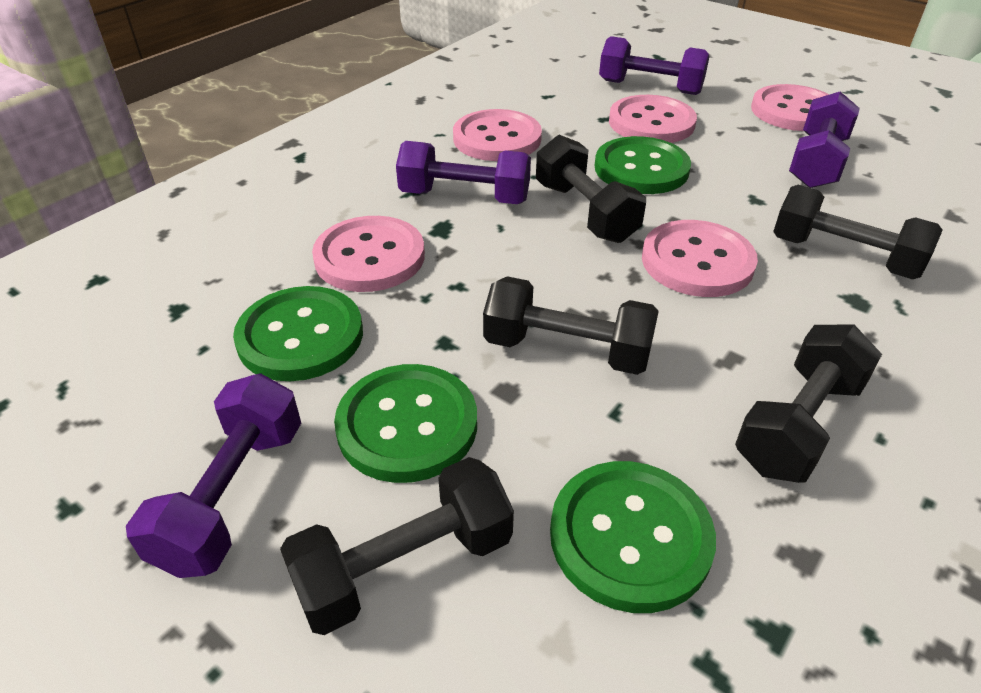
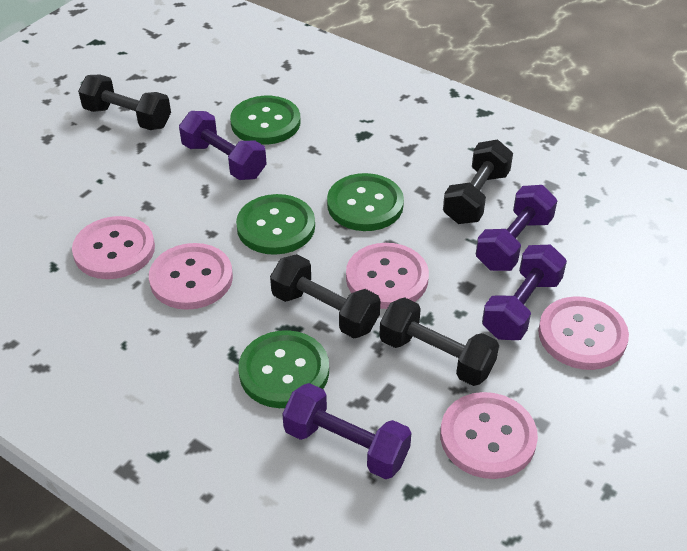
black dumbbell: 5 -> 4

